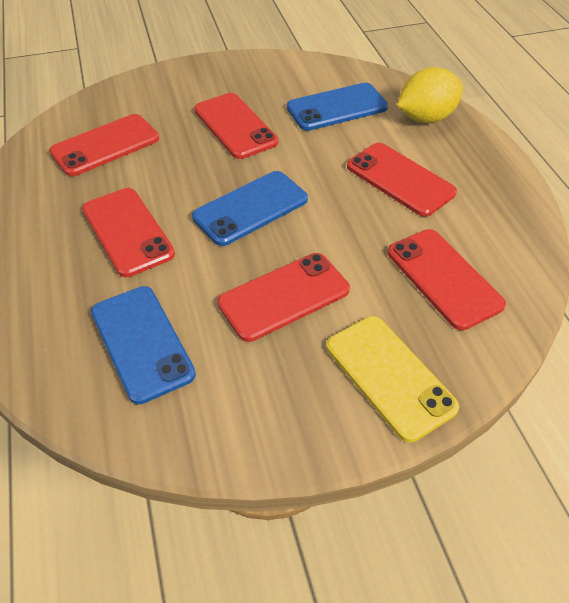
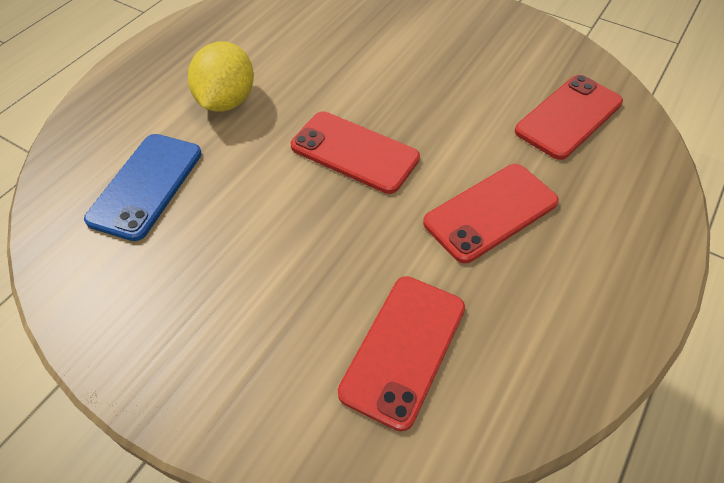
blue phone: 3 -> 1
red phone: 6 -> 4
yellow phone: 1 -> 0

